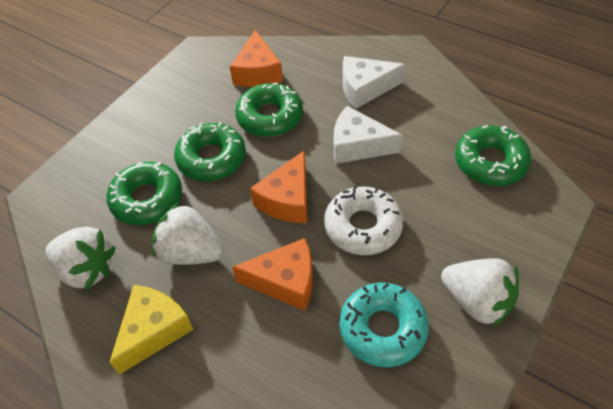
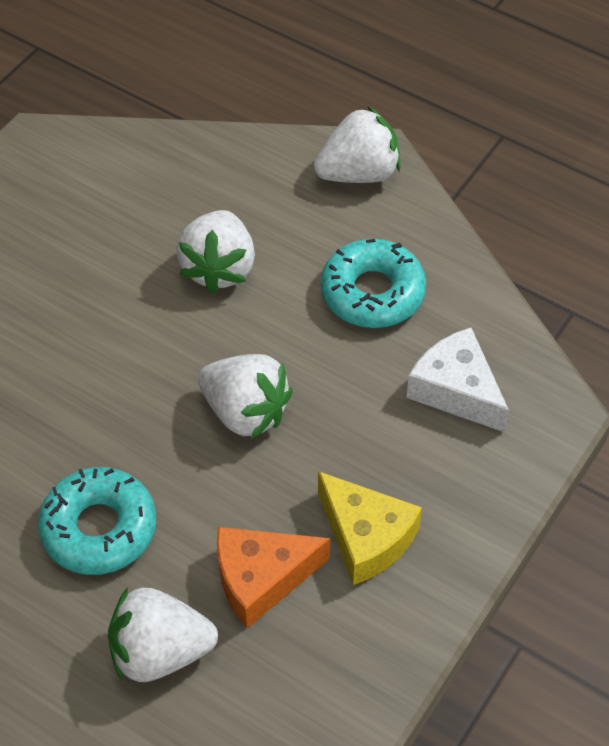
green donut: 4 -> 0
orange cheese: 3 -> 1
turquoise donut: 1 -> 2
white cheese: 2 -> 1
white donut: 1 -> 0
white strawberry: 3 -> 4

